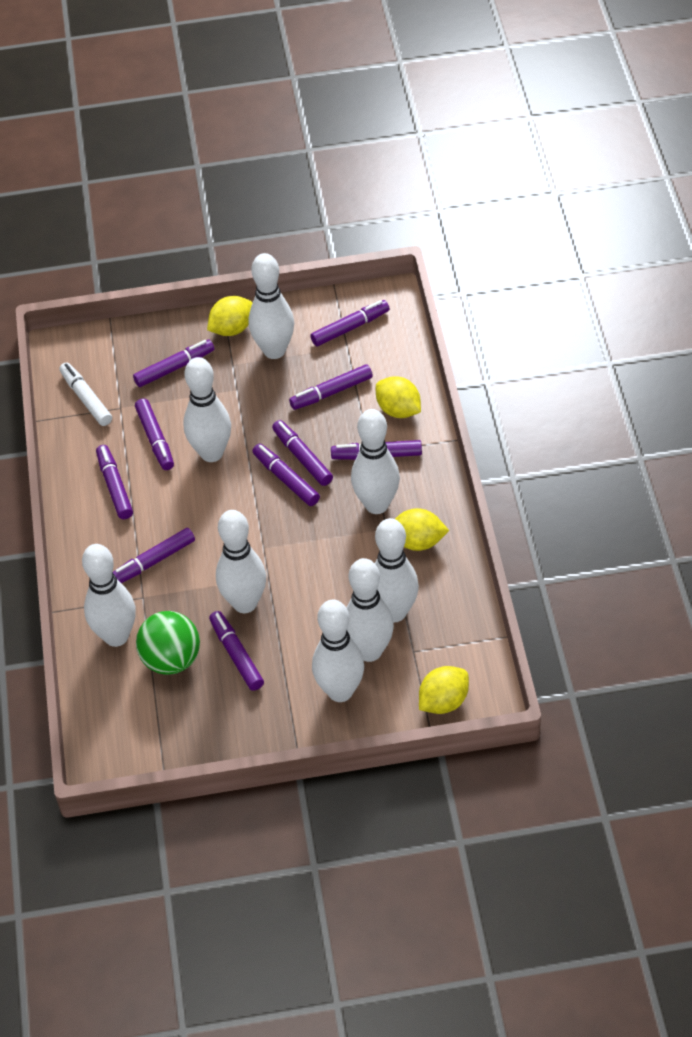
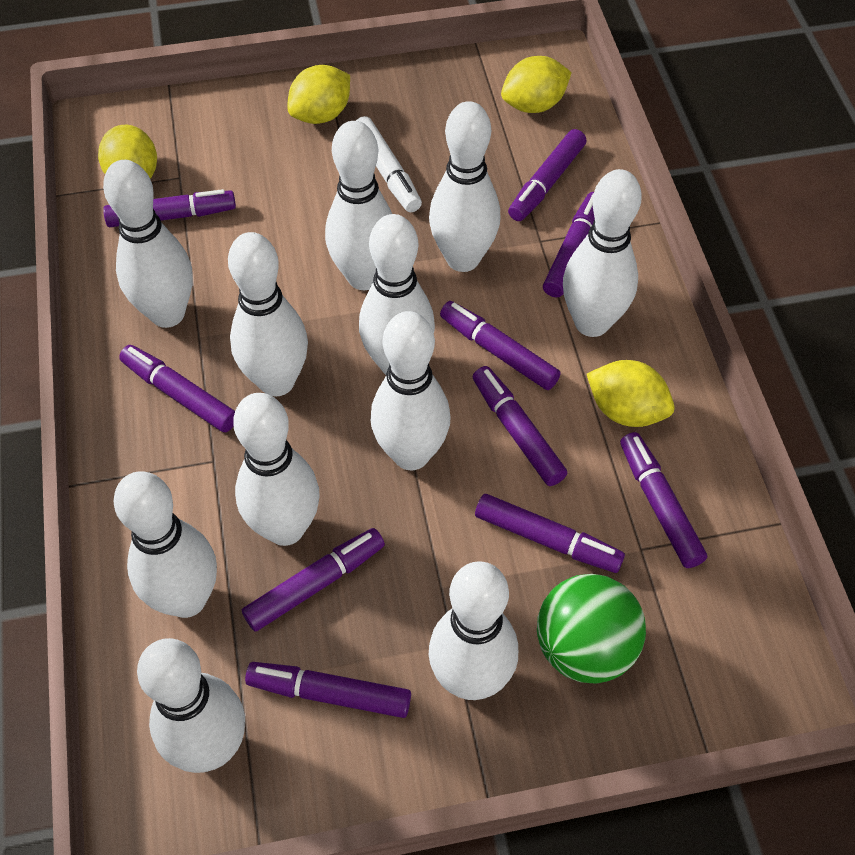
white bowling pin: 8 -> 11

